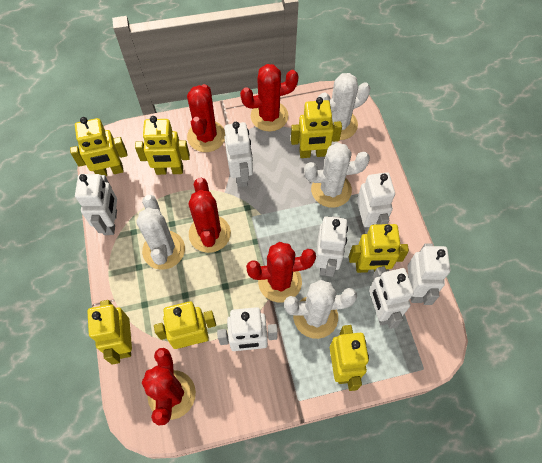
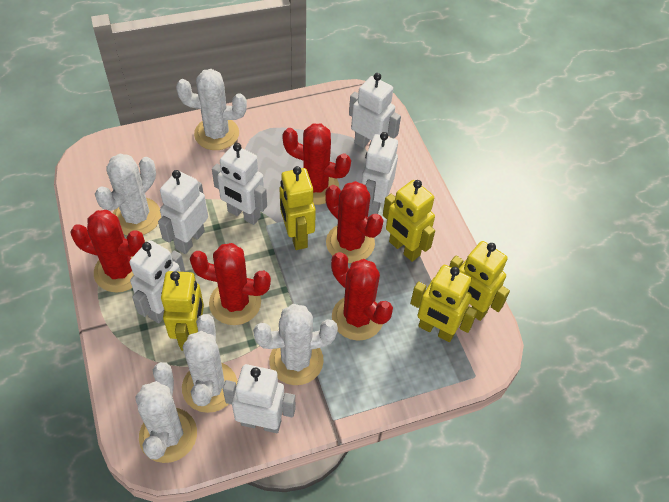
white cactus: 4 -> 5
white robot: 7 -> 6
yellow robot: 7 -> 5

